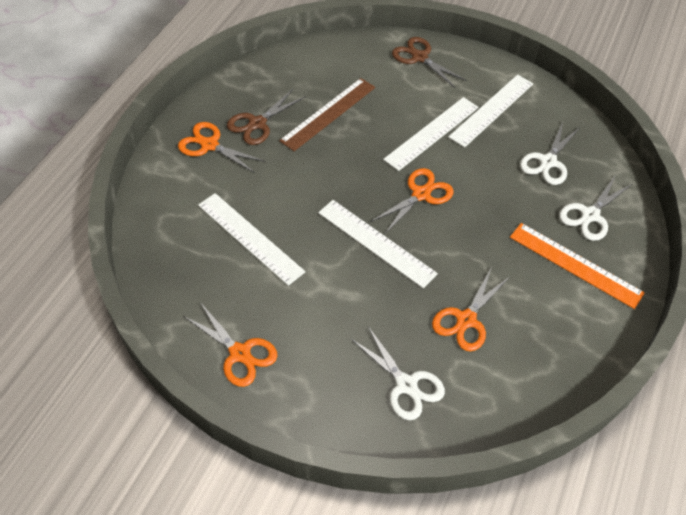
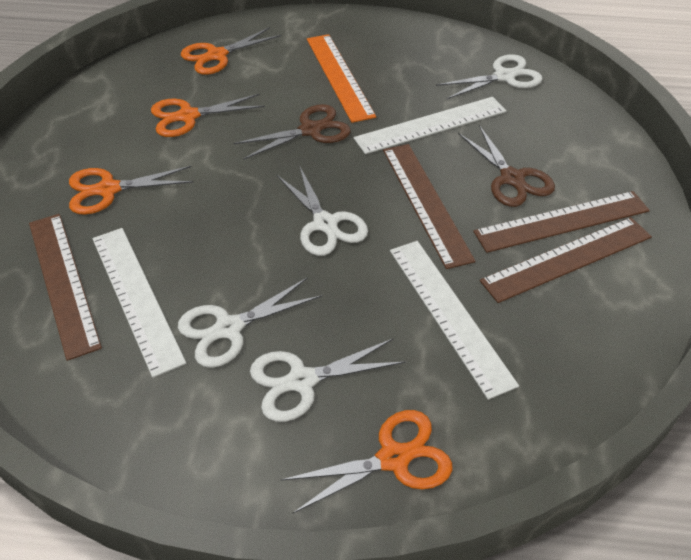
brown ruler: 1 -> 4
white ruler: 4 -> 3
white scissors: 3 -> 4

